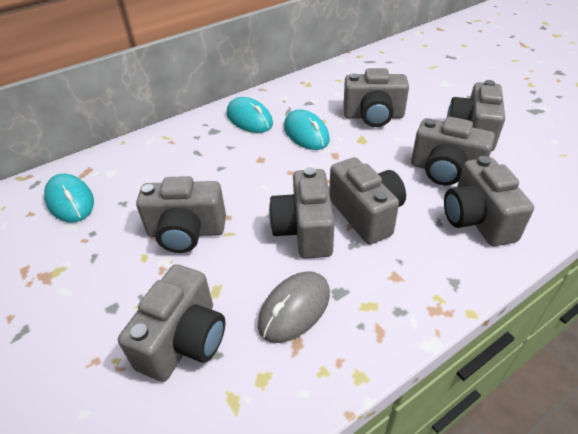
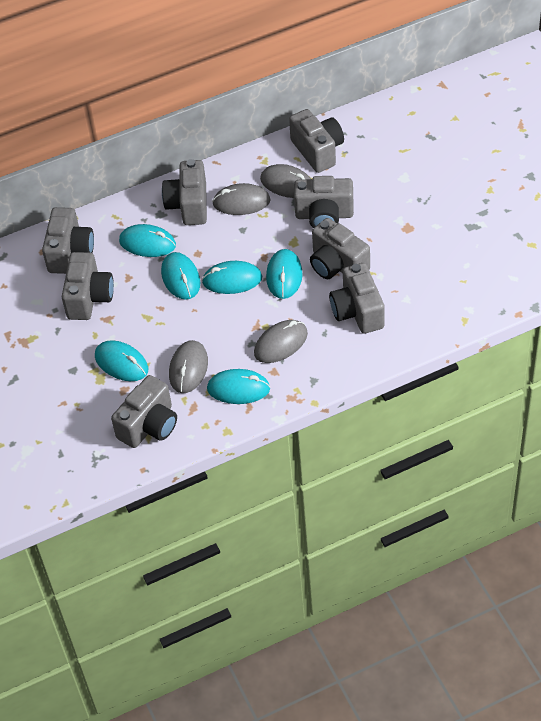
grey mouse: 1 -> 4
turquoise mouse: 3 -> 6

